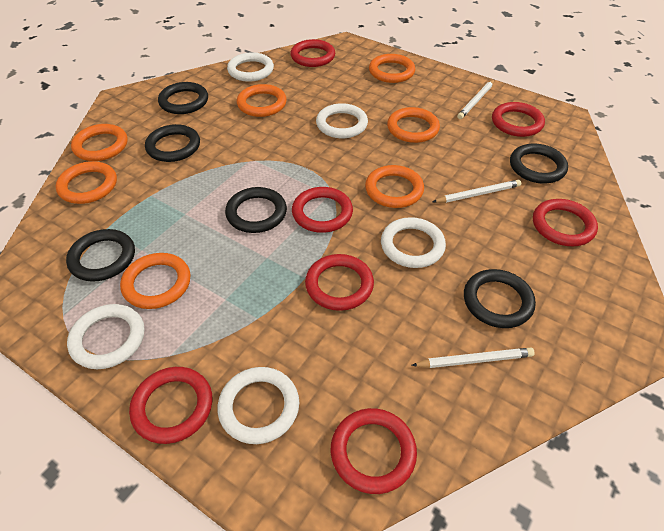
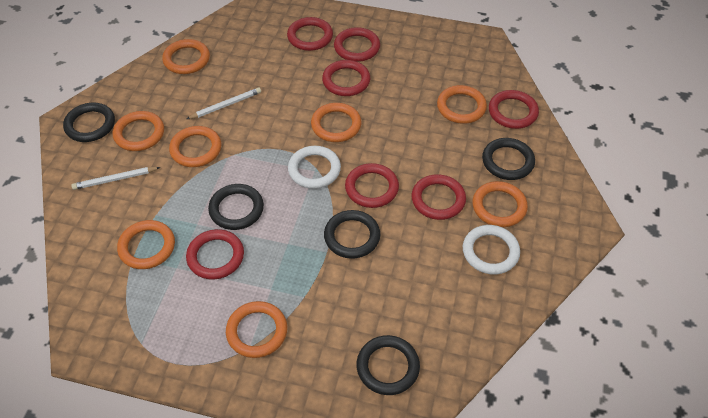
black ring: 6 -> 5
orange ring: 7 -> 8
white pencil: 3 -> 2
white ring: 5 -> 2

